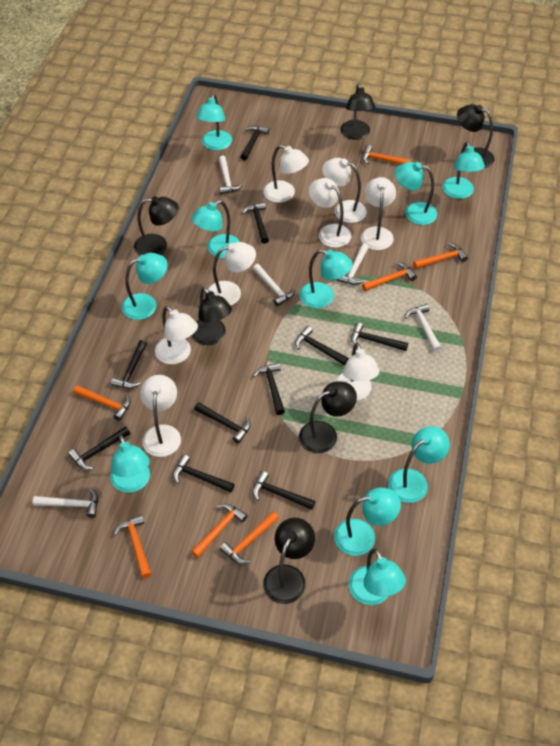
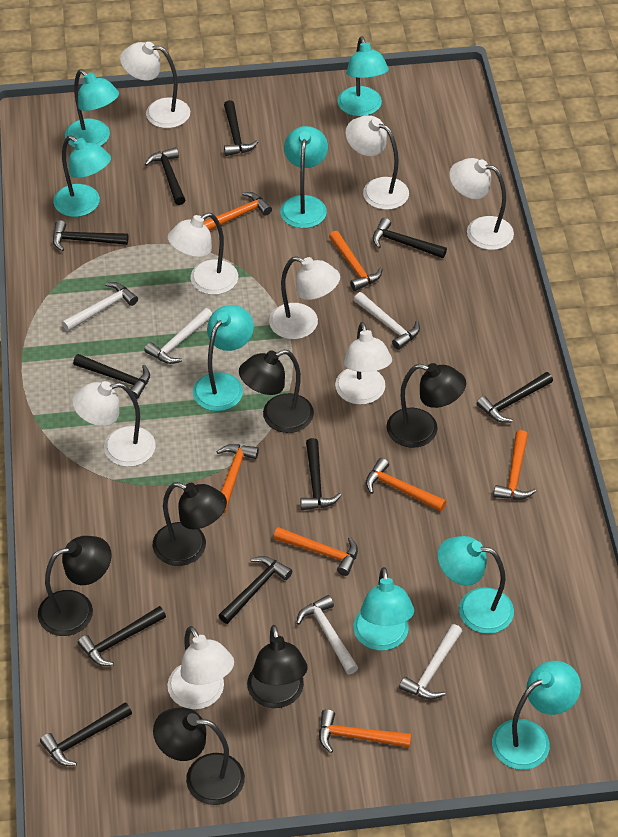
turquoise lamp: 10 -> 8

